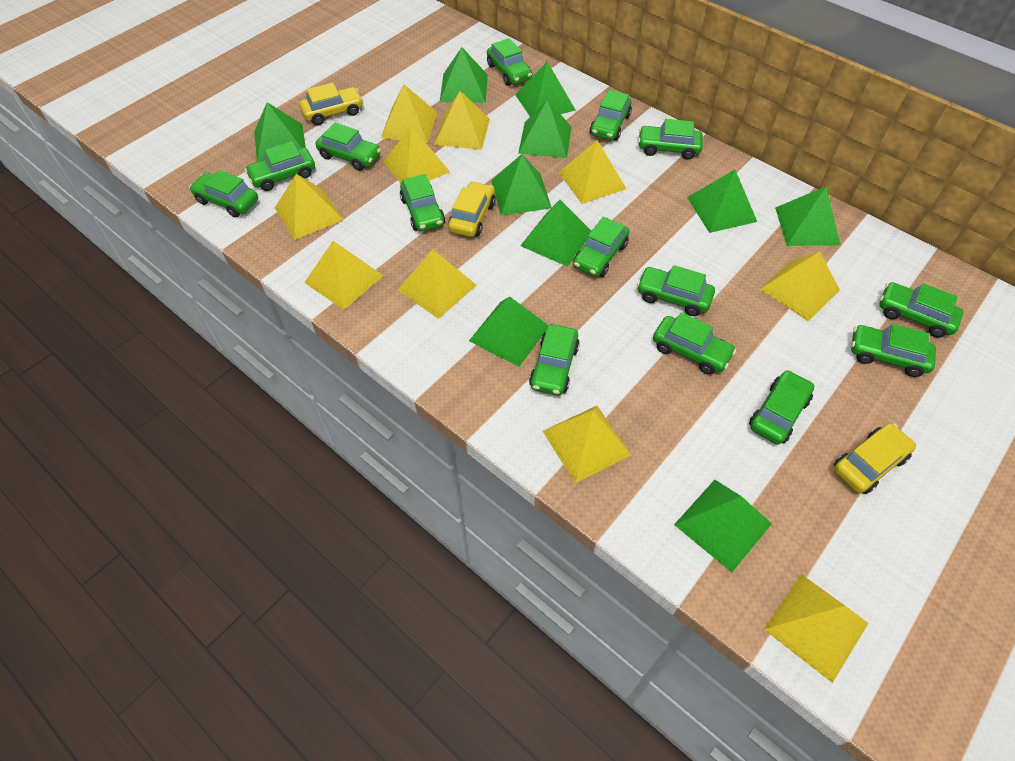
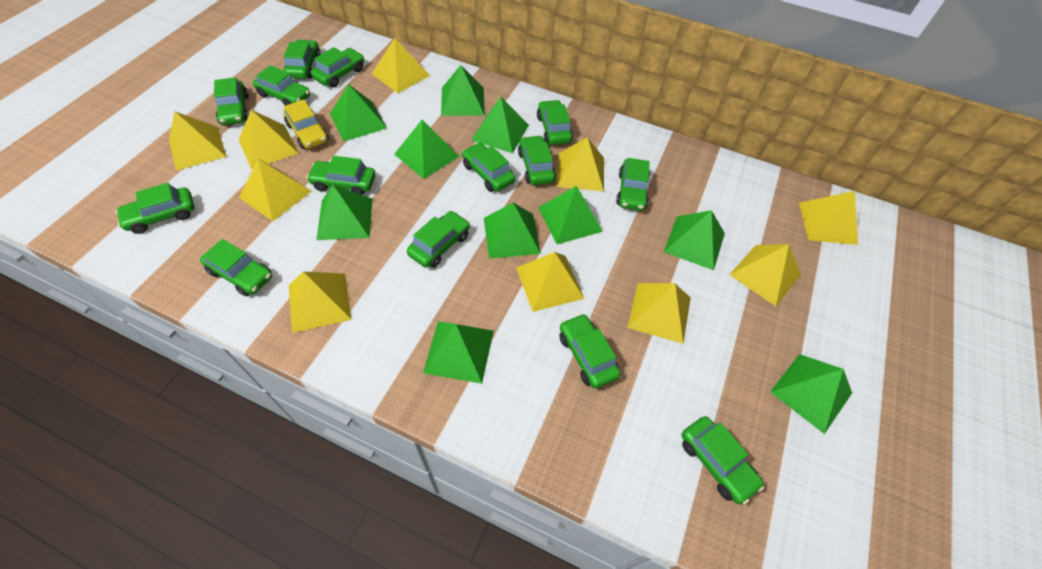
yellow car: 3 -> 1

